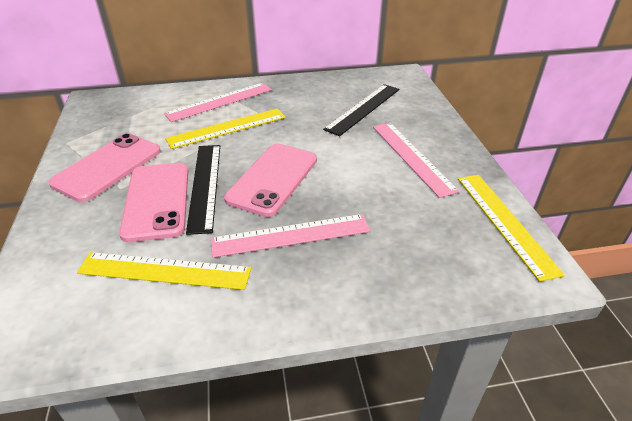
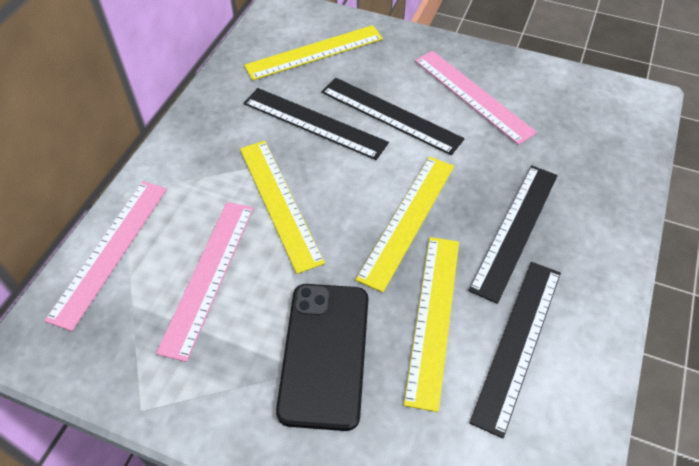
black phone: 0 -> 1
black ruler: 2 -> 4
pink phone: 3 -> 0
yellow ruler: 3 -> 4

